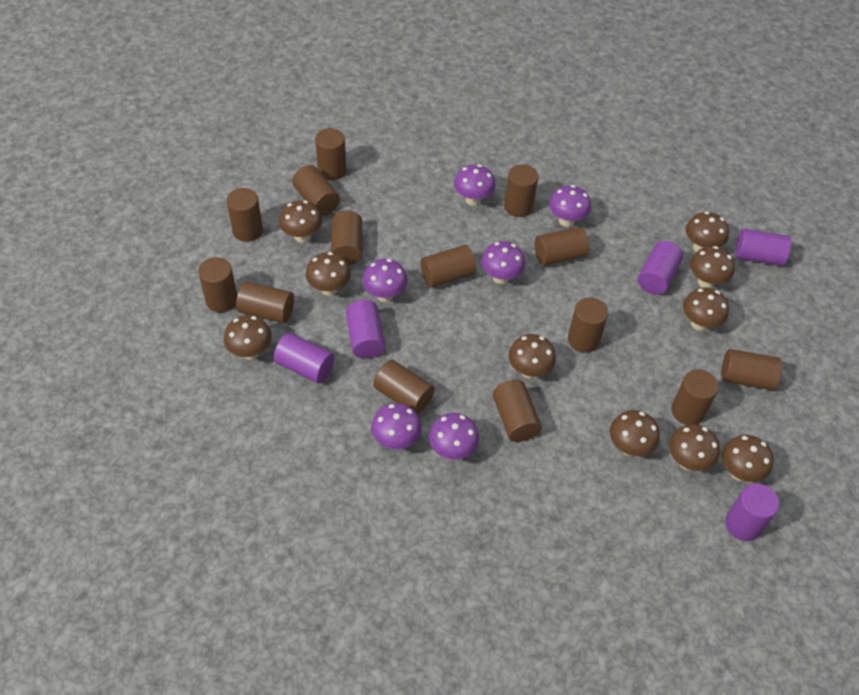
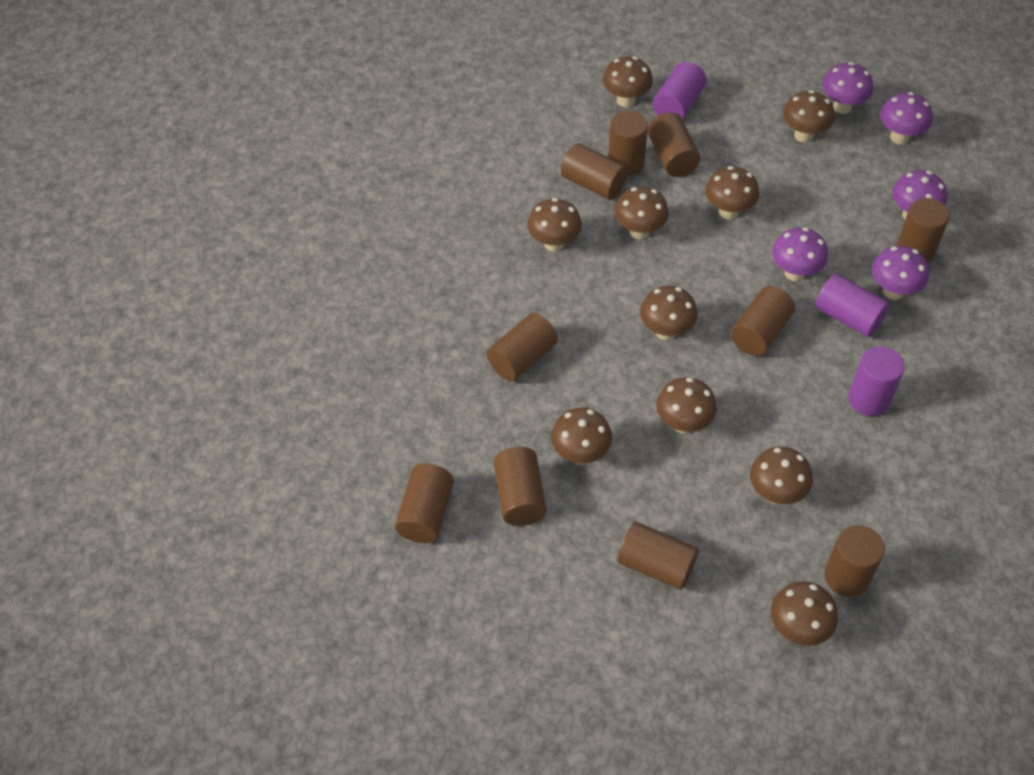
brown cylinder: 14 -> 10
purple cylinder: 5 -> 3
purple mushroom: 6 -> 5

